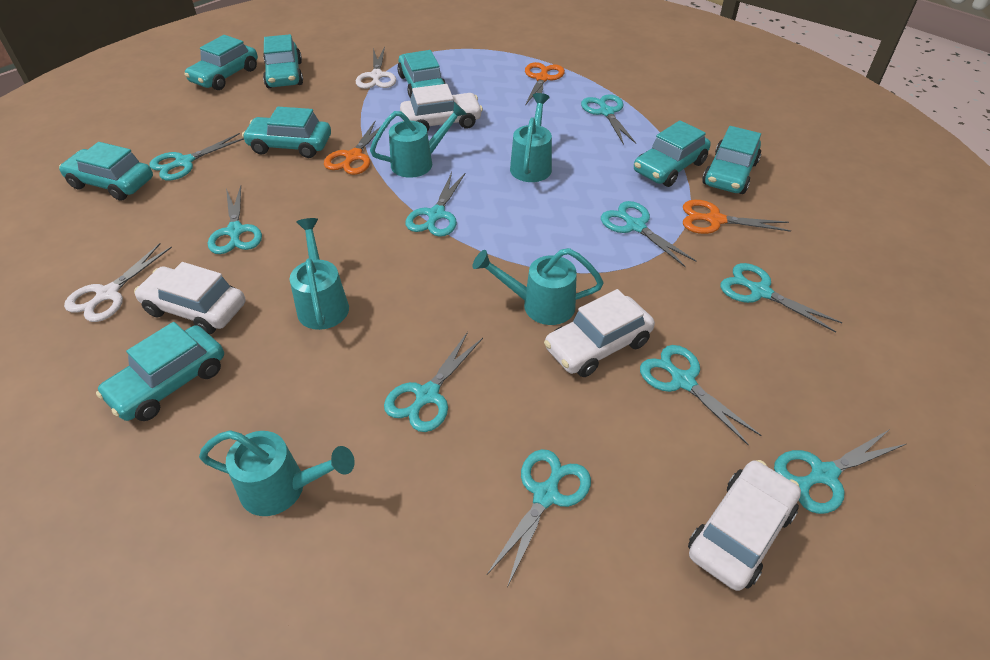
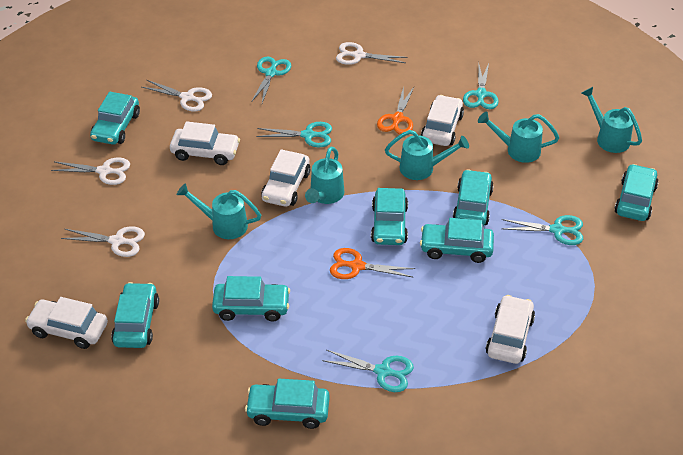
orange scissors: 3 -> 2
turquoise scissors: 10 -> 5
white car: 4 -> 5
white scissors: 2 -> 4

